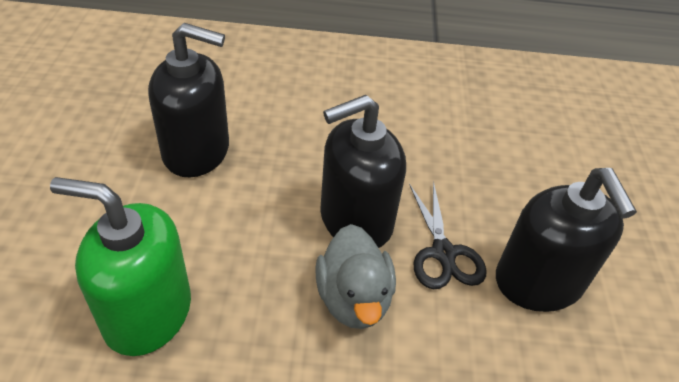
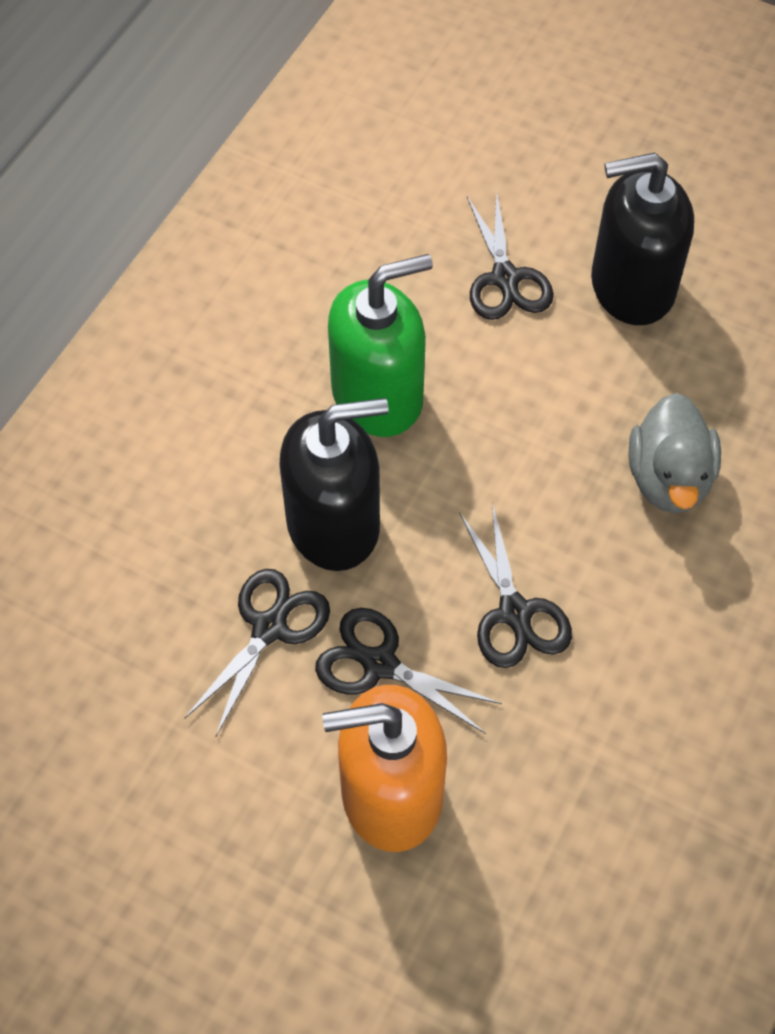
black scissors: 1 -> 4
black soap dispenser: 3 -> 2
orange soap dispenser: 0 -> 1

